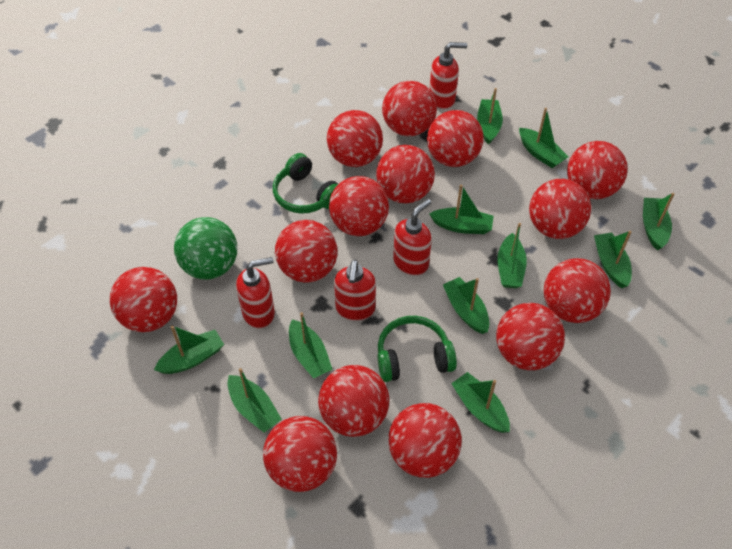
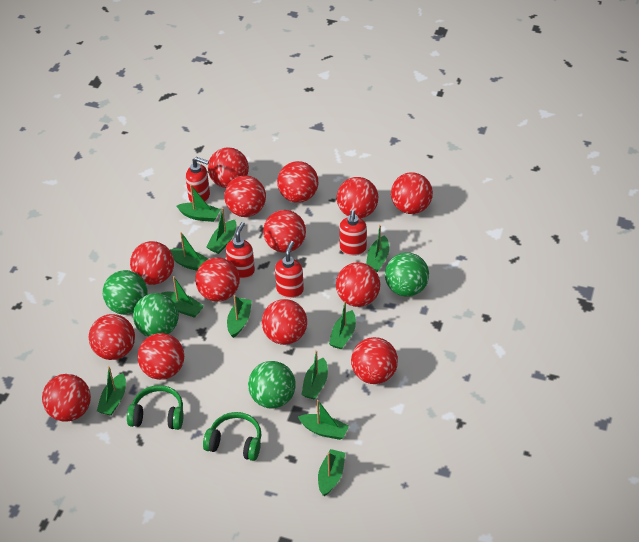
green ball: 1 -> 4

